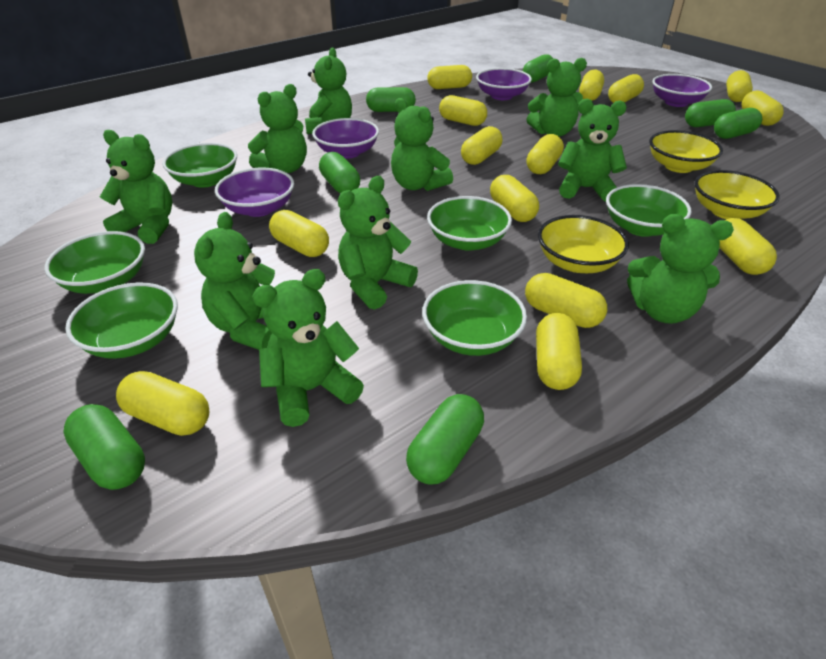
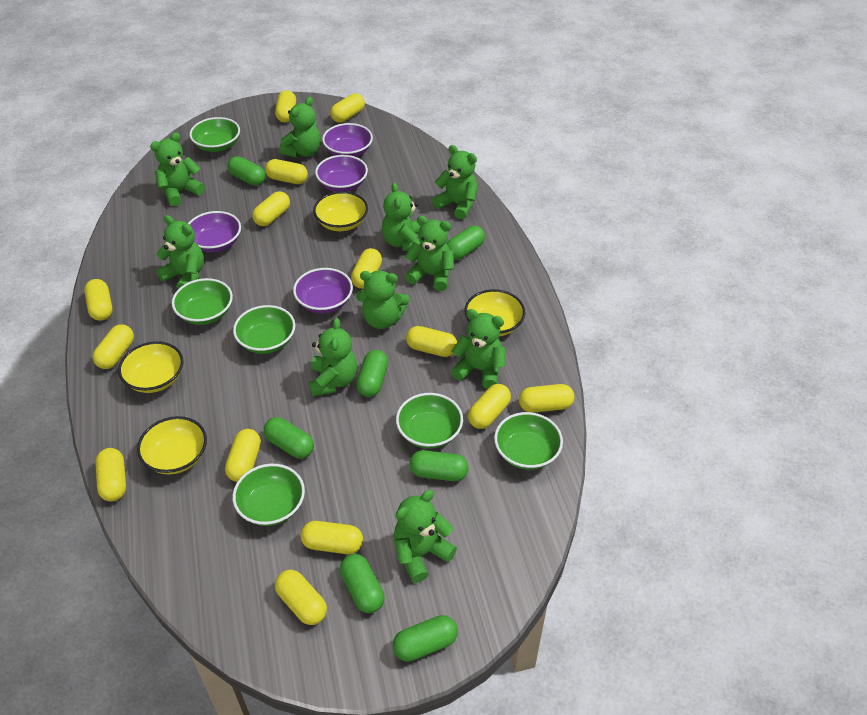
yellow bowl: 3 -> 4

